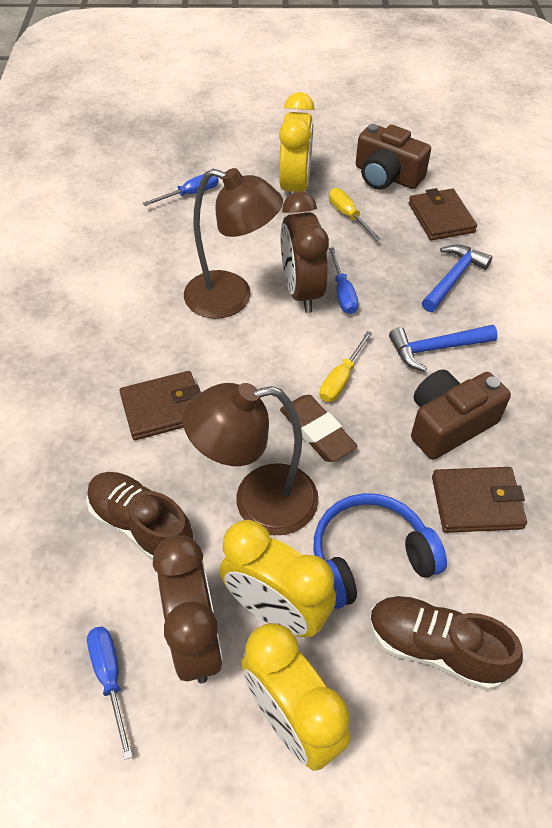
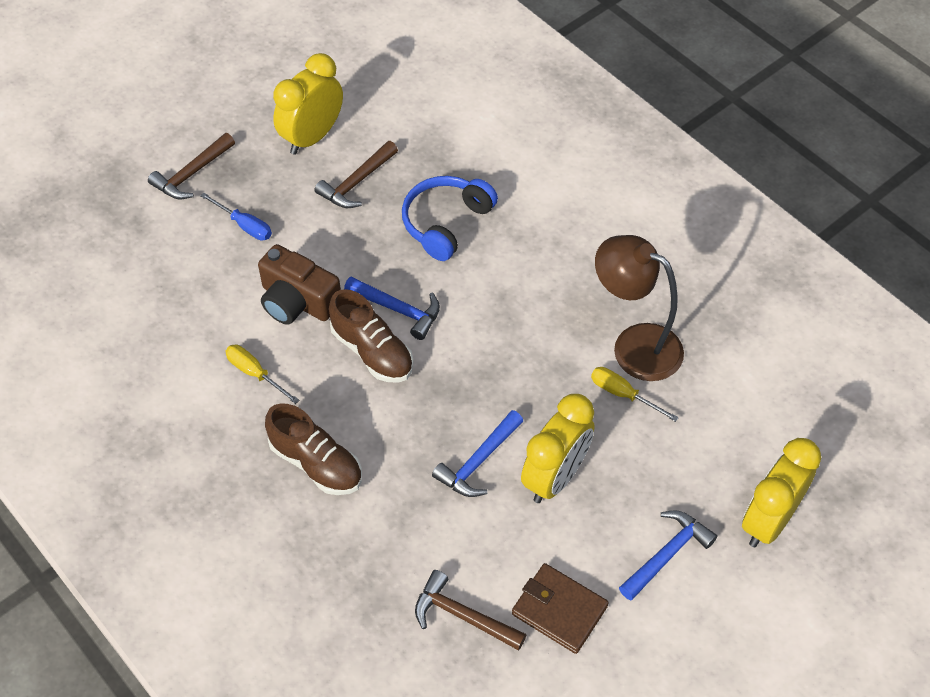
blue hammer: 2 -> 3
blue screwdriver: 3 -> 1
brown camera: 2 -> 1
brown clock: 2 -> 0
brown eraser: 1 -> 0
brown hammer: 0 -> 3
brown lamp: 2 -> 1
brown wallet: 3 -> 1

